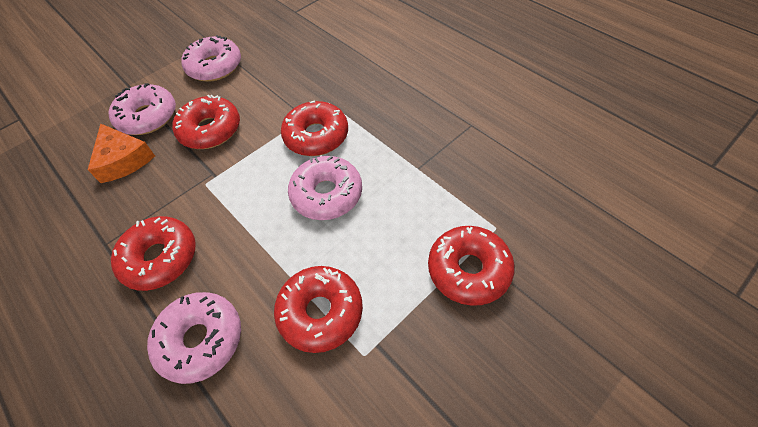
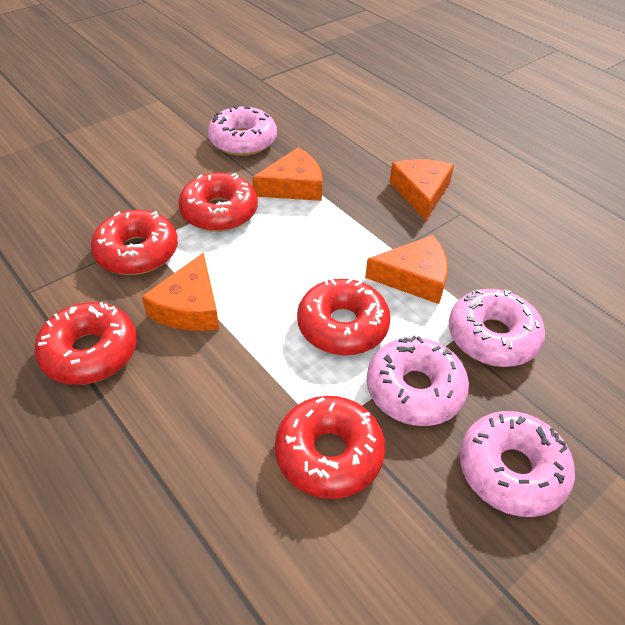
orange cheese: 1 -> 4

